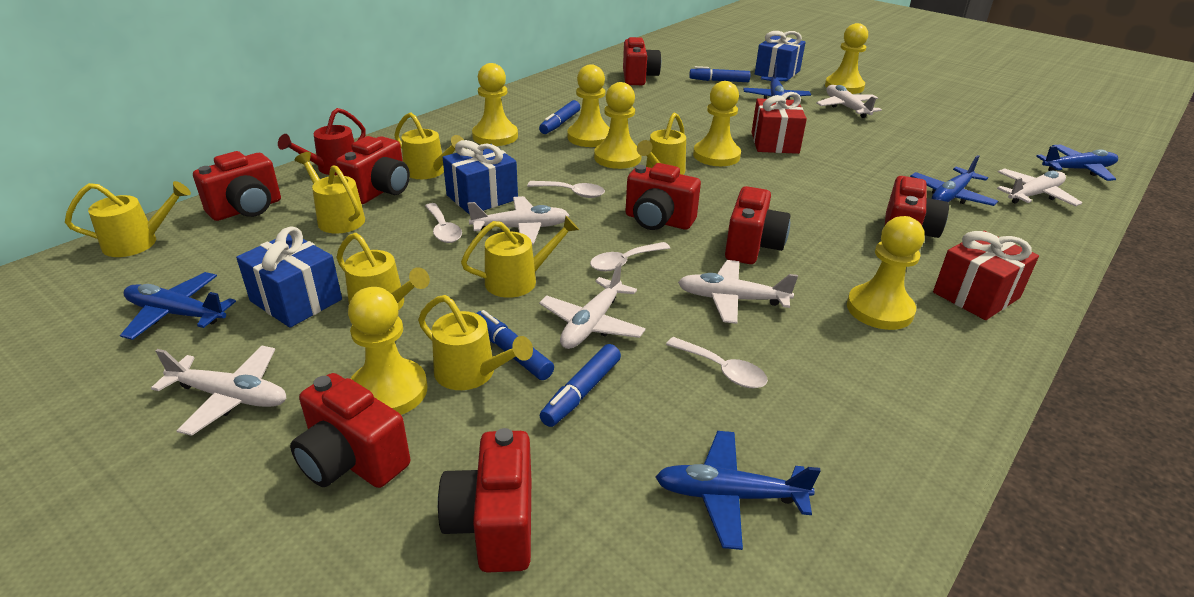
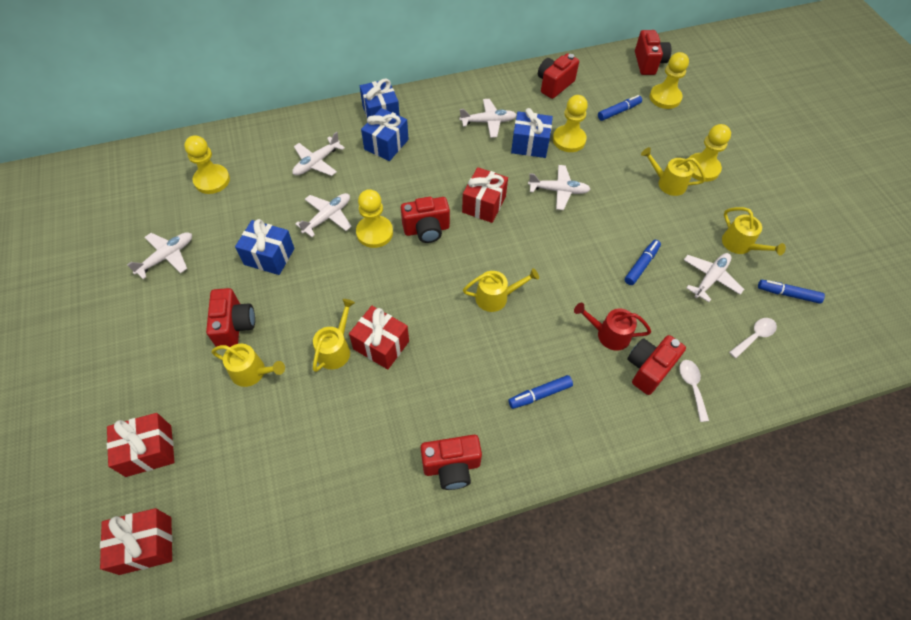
blue gift: 3 -> 4
blue plane: 5 -> 0
red camera: 8 -> 6
red gift: 2 -> 4
white spoon: 4 -> 2
yellow pawn: 7 -> 5
yellow watering can: 7 -> 5

